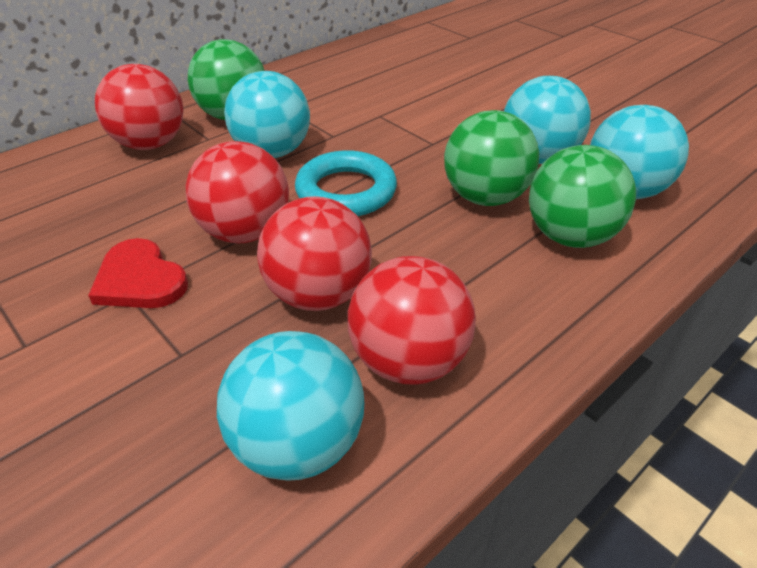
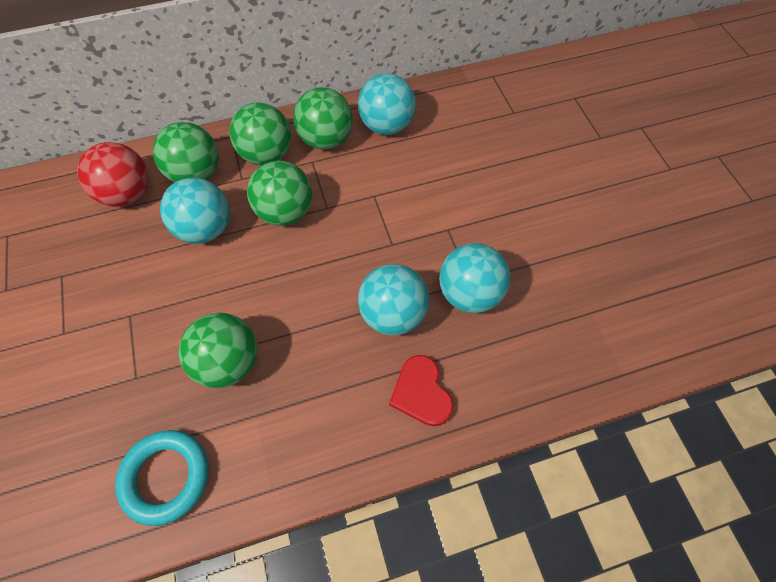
green ball: 3 -> 5
red ball: 4 -> 1

